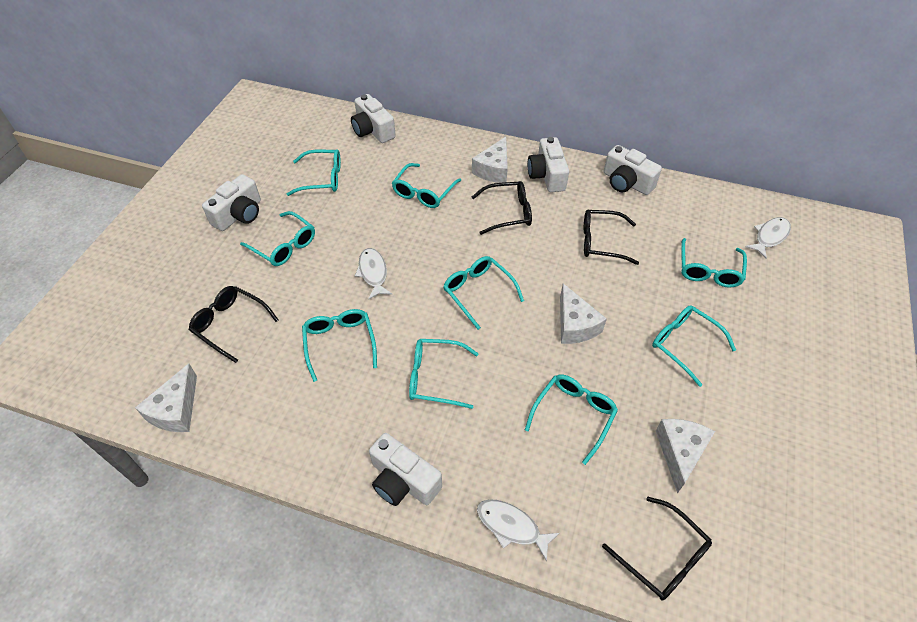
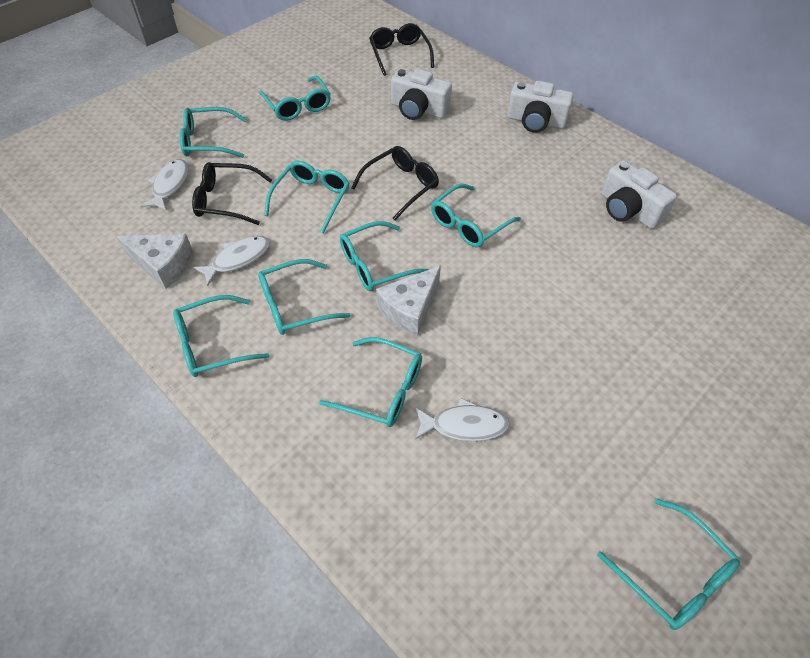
black glasses: 4 -> 3
white camera: 5 -> 3
white cheese: 4 -> 2

